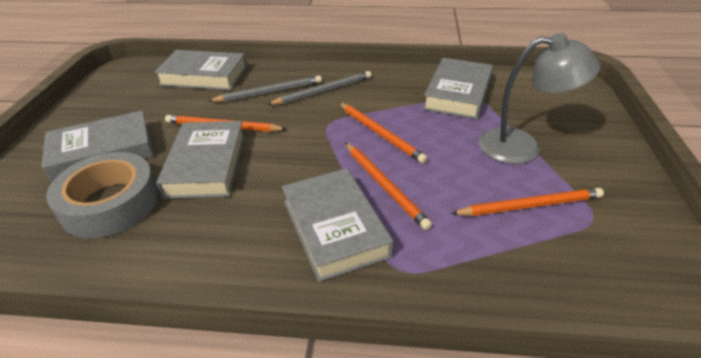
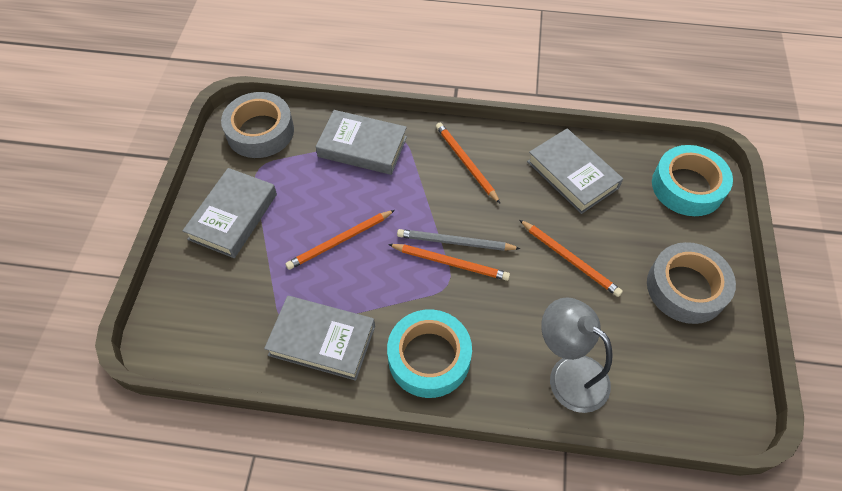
grey book: 5 -> 4
grey pencil: 2 -> 1
grey tape: 1 -> 2
turquoise tape: 0 -> 2

